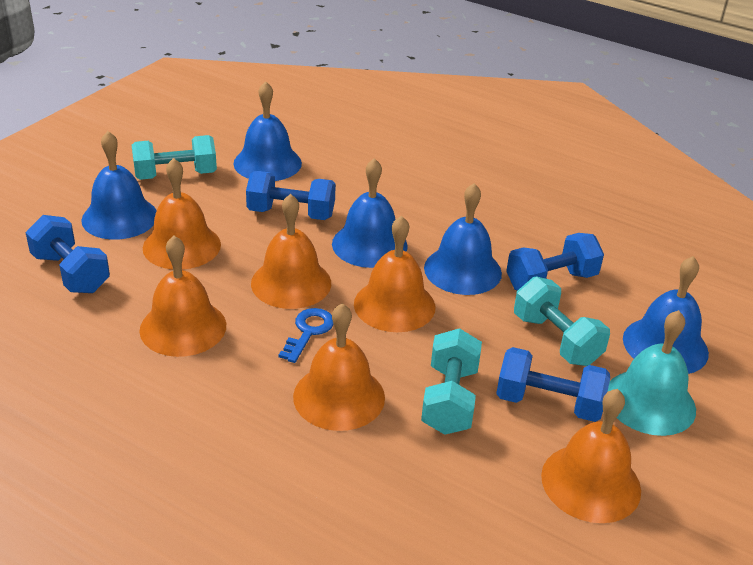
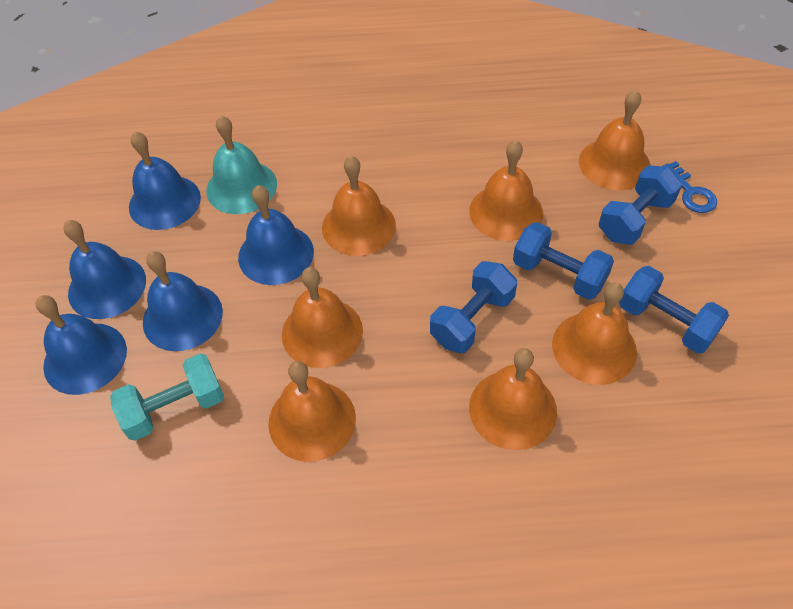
orange bell: 6 -> 7
turquoise dumbbell: 3 -> 1

